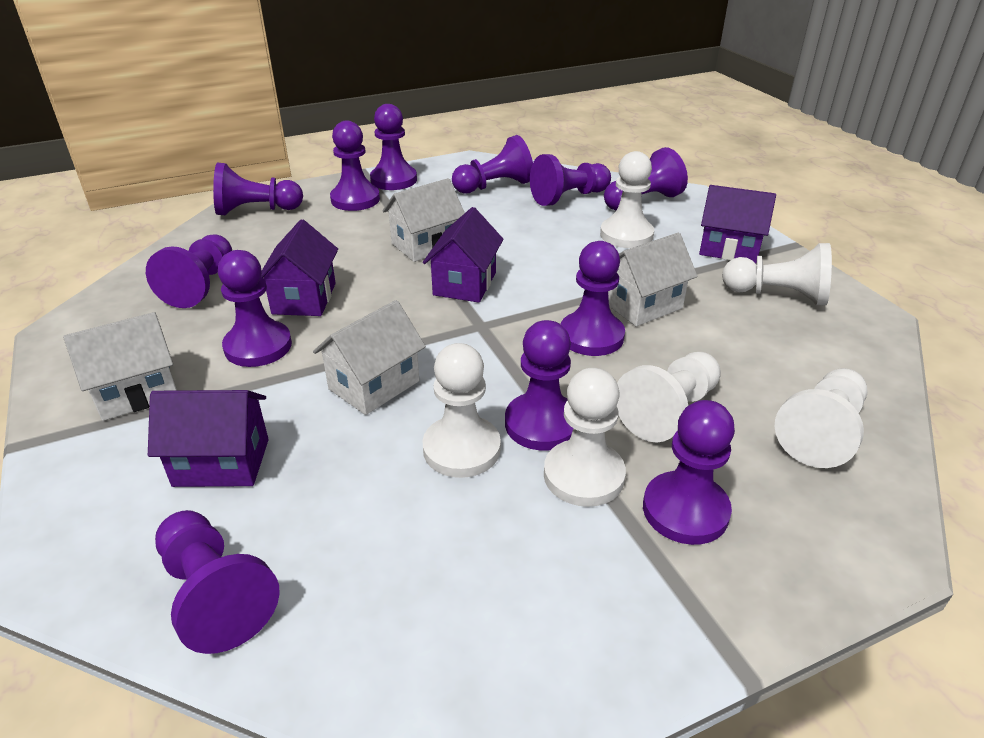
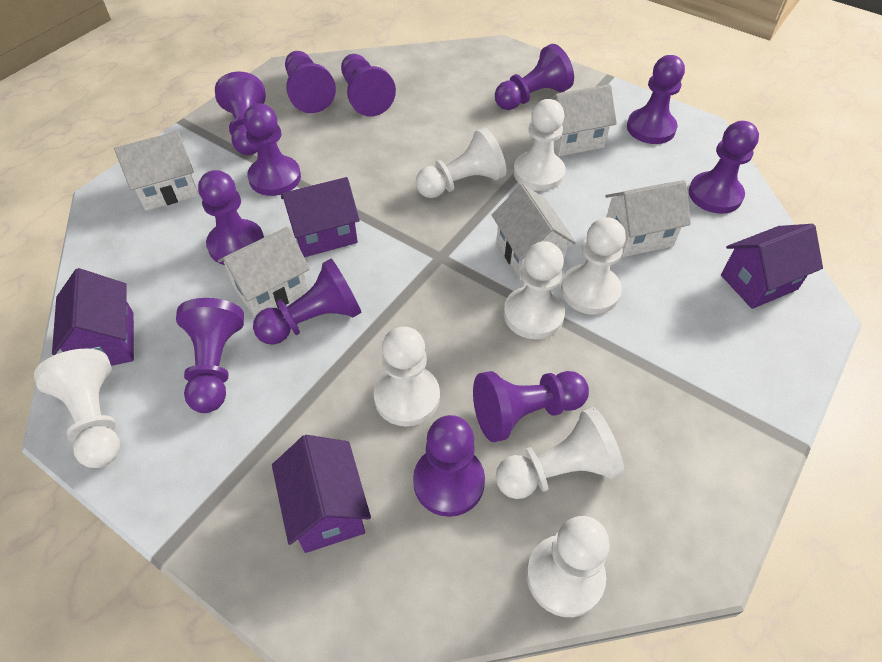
white house: 4 -> 5
white pawn: 6 -> 8

